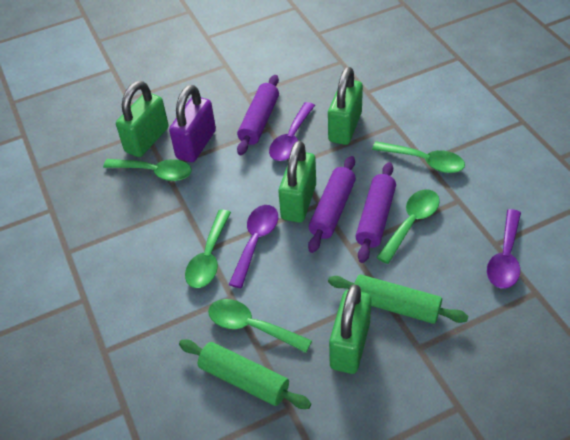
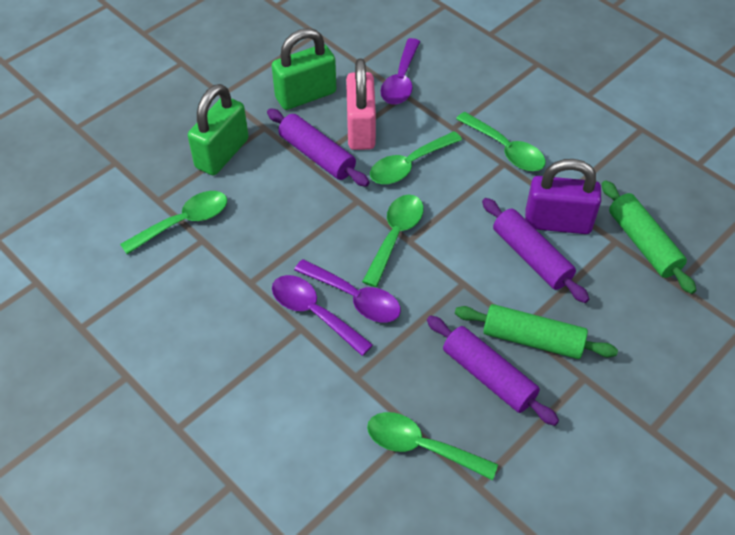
green padlock: 4 -> 2
pink padlock: 0 -> 1

